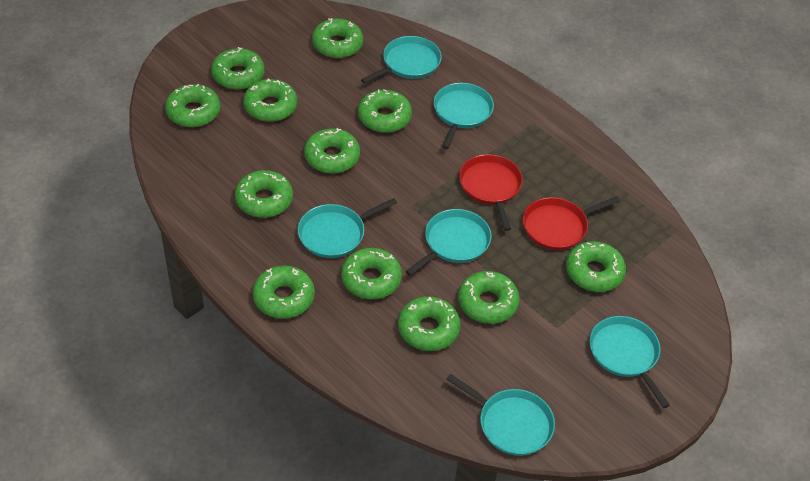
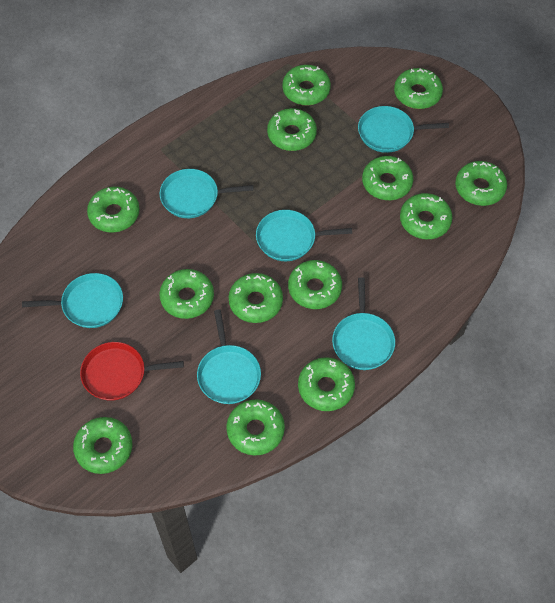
green donut: 12 -> 13
red pan: 2 -> 1

